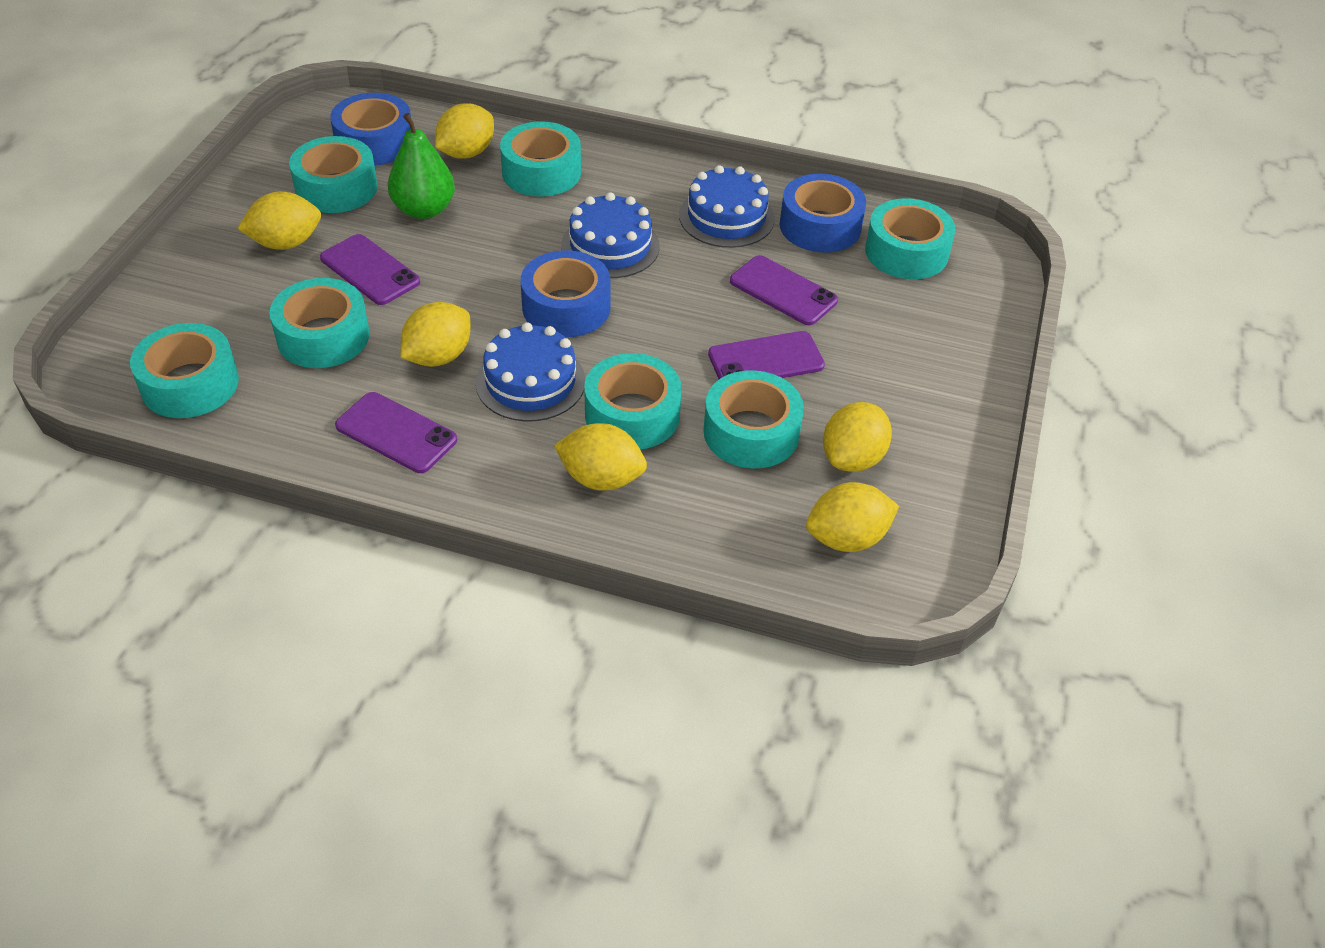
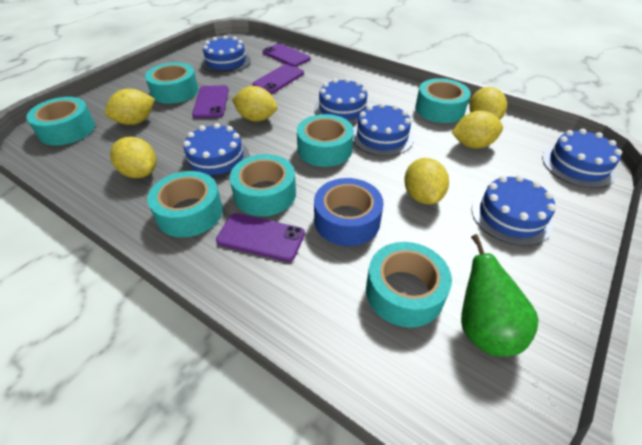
blue cake: 3 -> 6
blue tape: 3 -> 1

